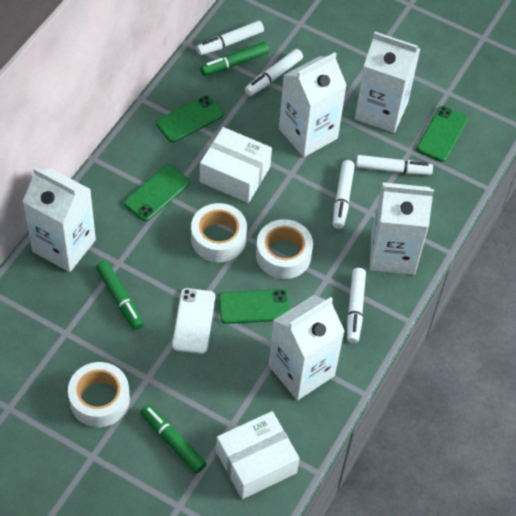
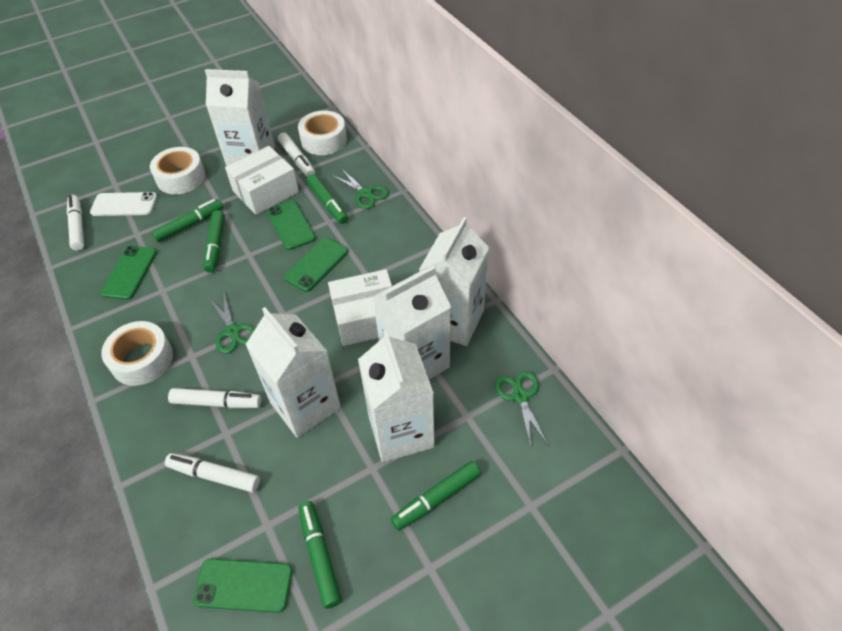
green marker: 3 -> 5
green scissors: 0 -> 3
white marker: 5 -> 4

